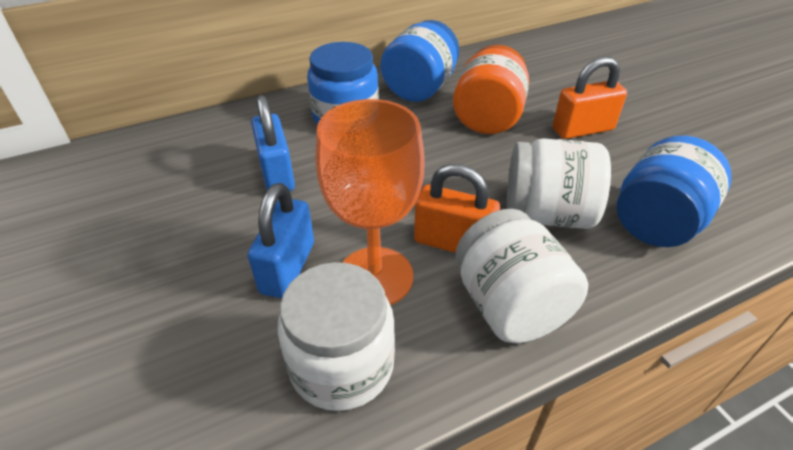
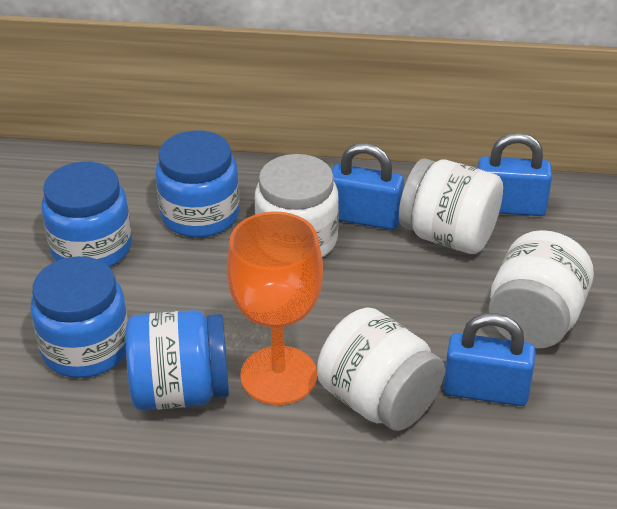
blue jar: 3 -> 4
blue padlock: 2 -> 3
orange jar: 1 -> 0
orange padlock: 2 -> 0
white jar: 3 -> 4

